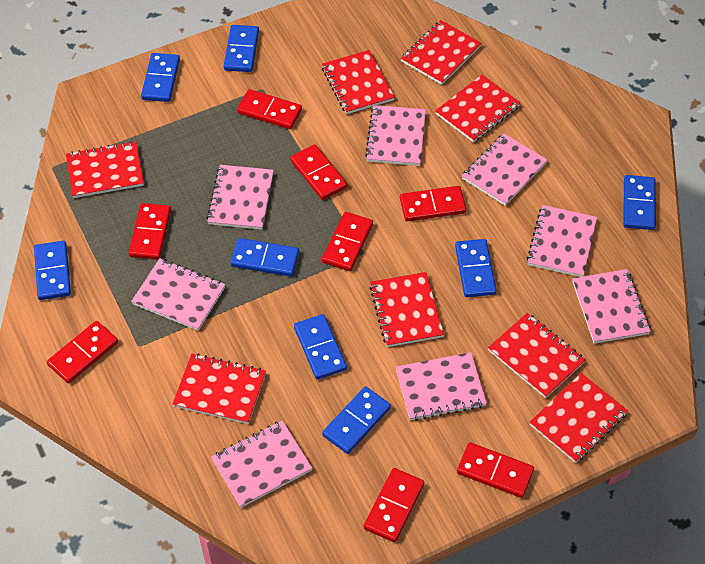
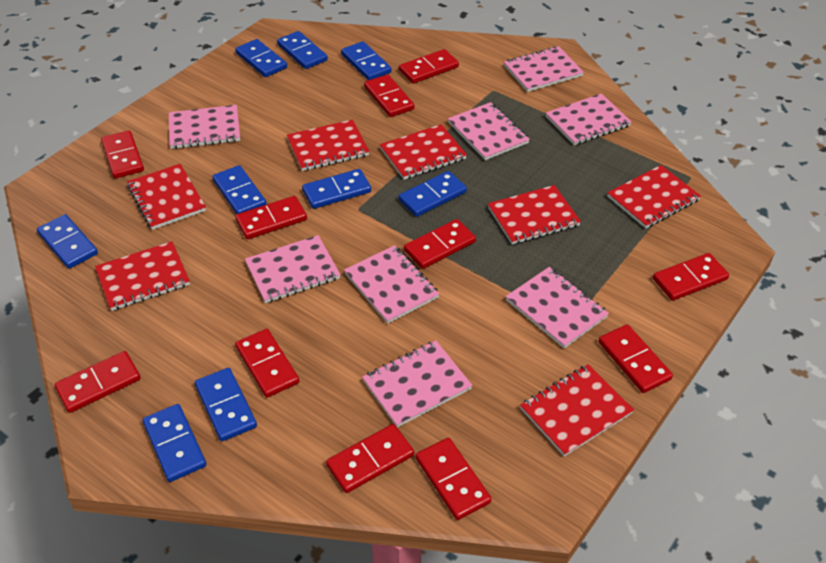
blue domino: 8 -> 9
red domino: 8 -> 11
red notebook: 8 -> 7

